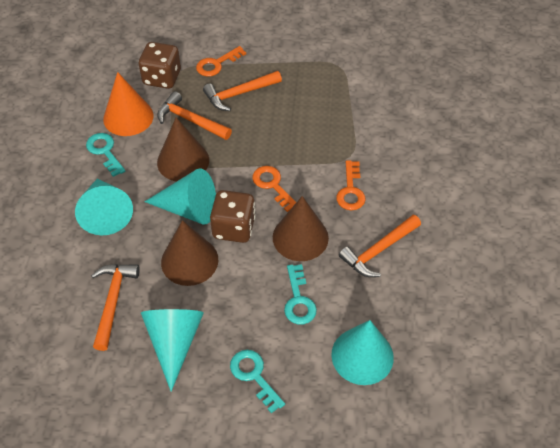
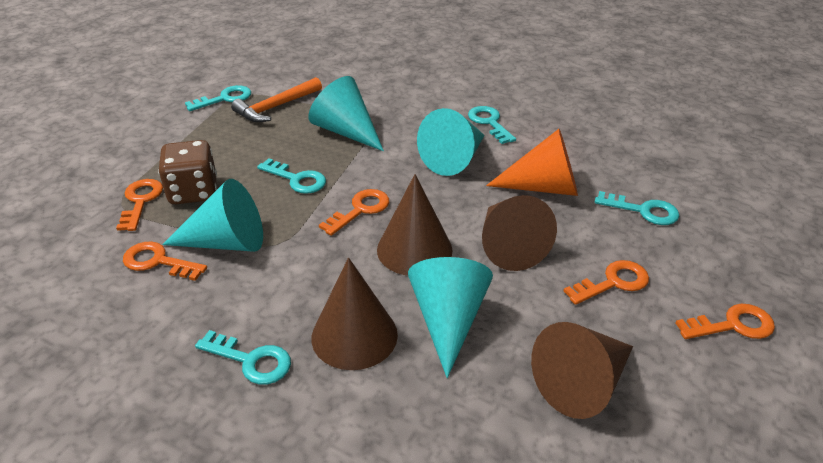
brown cone: 3 -> 4
brown dice: 2 -> 1
orange hammer: 4 -> 1
orange key: 3 -> 5
turquoise key: 3 -> 5

